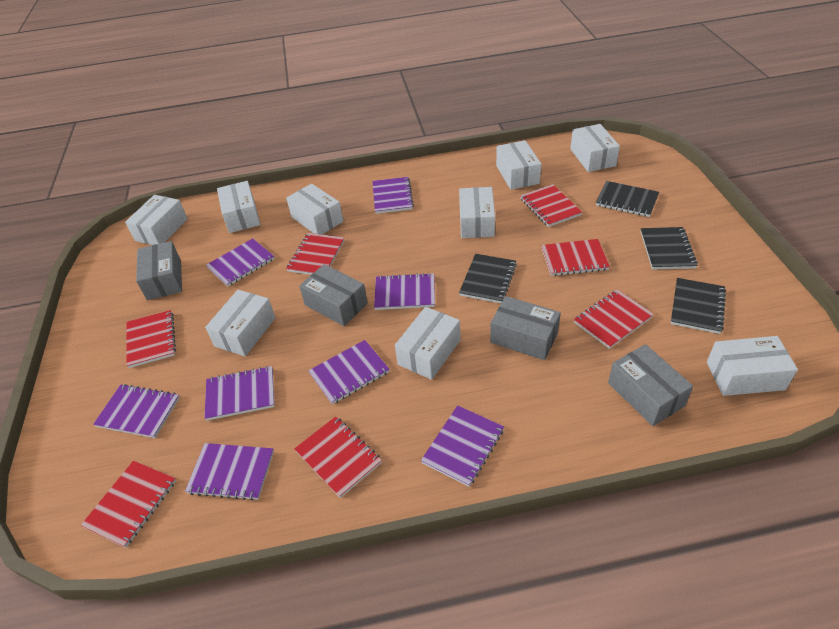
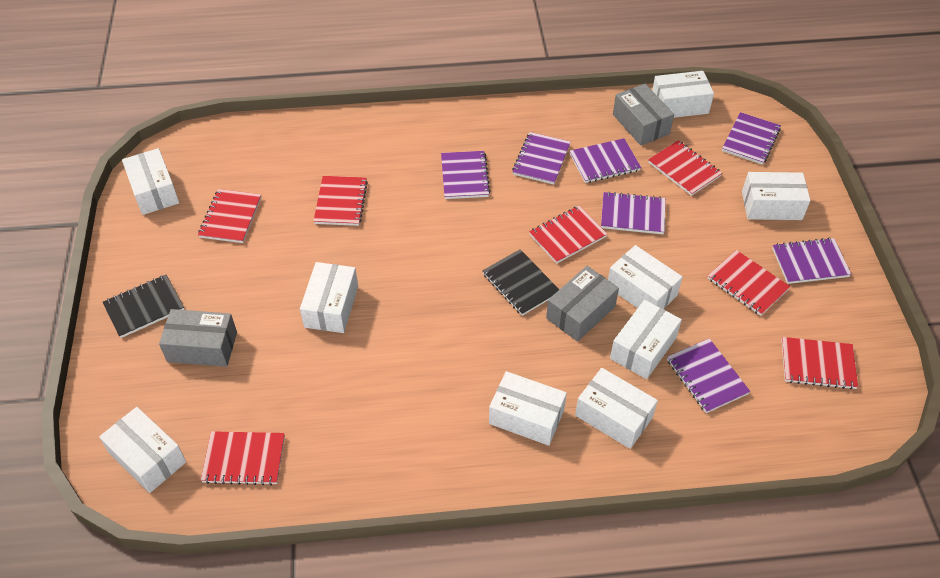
black notebook: 4 -> 2
grey box: 4 -> 3
purple notebook: 8 -> 7

